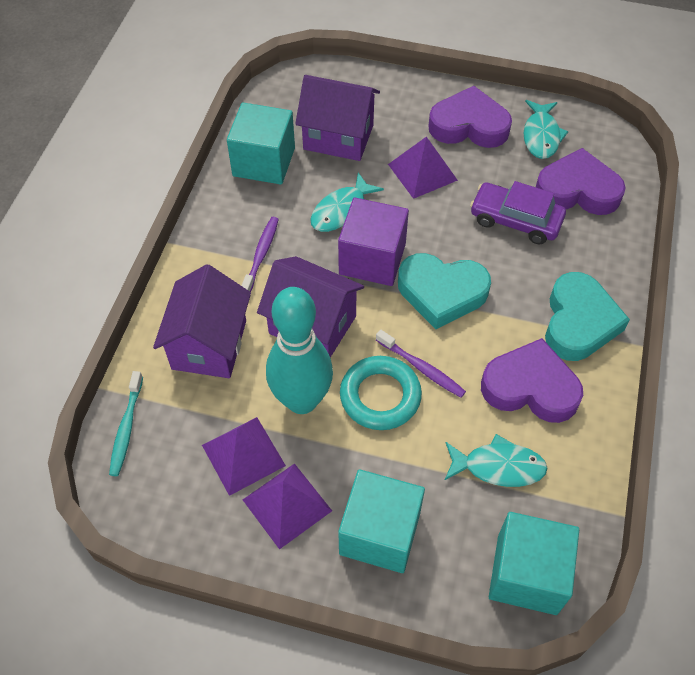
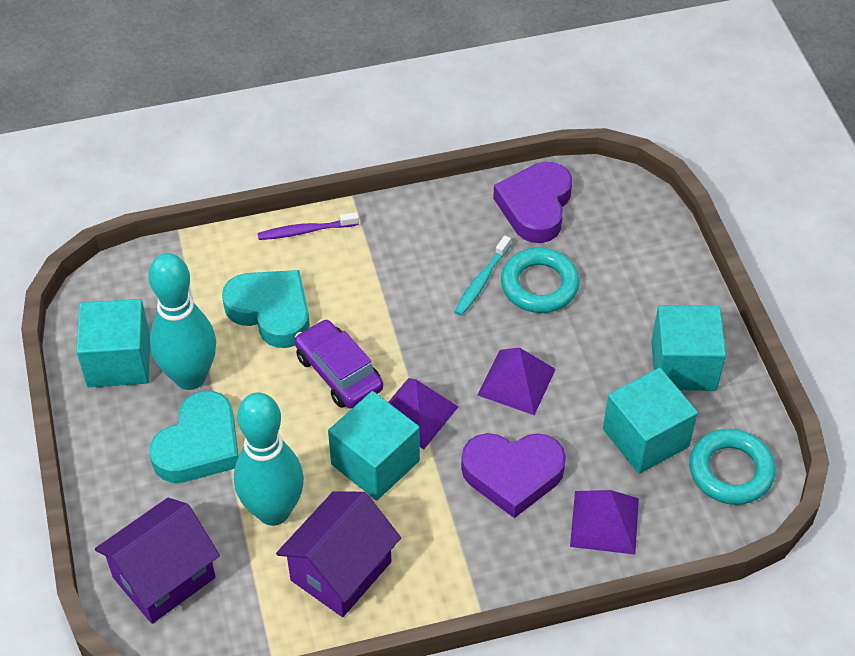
purple cube: 1 -> 0
purple heart: 3 -> 2
purple house: 3 -> 2
purple toothbrush: 2 -> 1
turquoise bowling pin: 1 -> 2
turquoise cube: 3 -> 4
turquoise fish: 3 -> 0
turquoise ring: 1 -> 2

